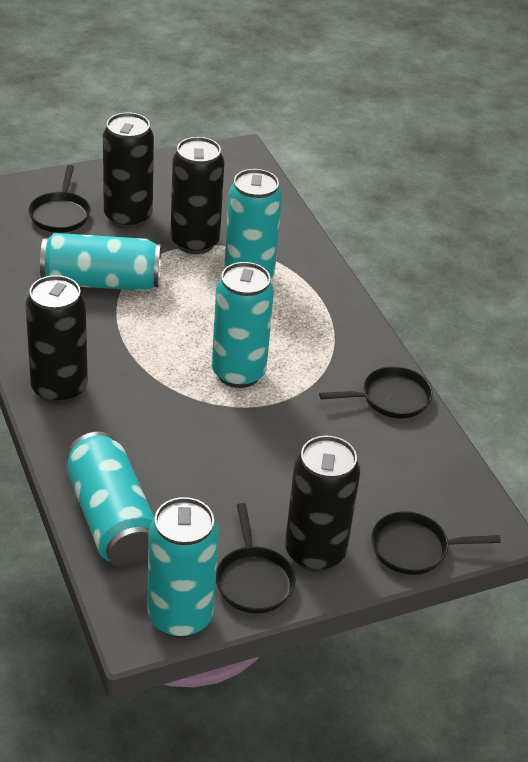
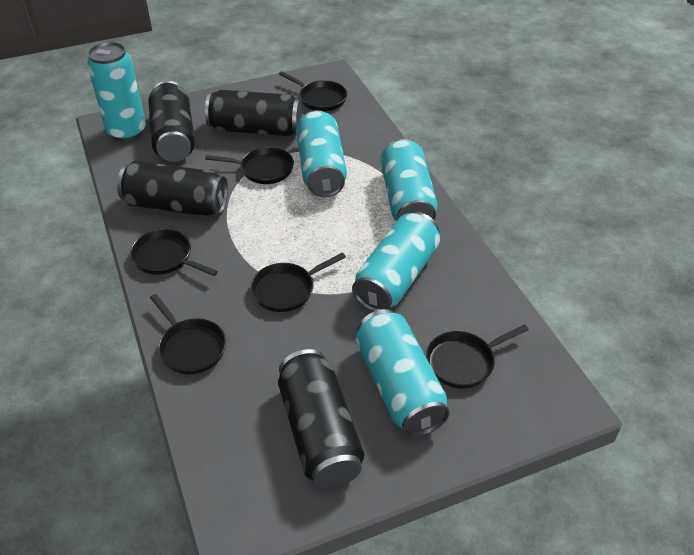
black pan: 4 -> 6

